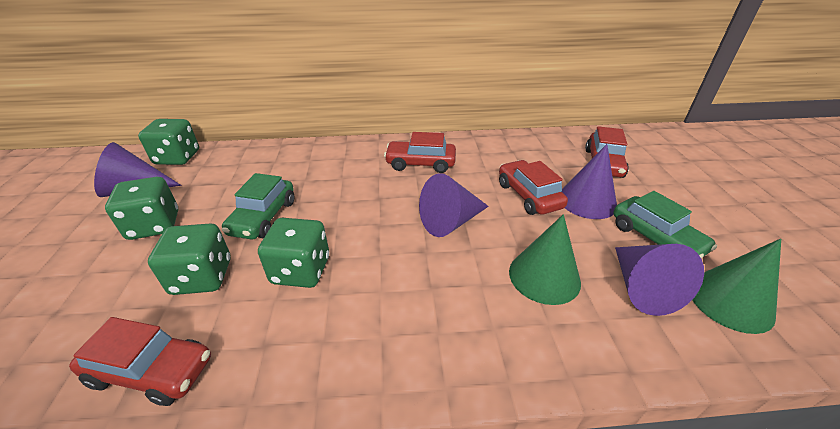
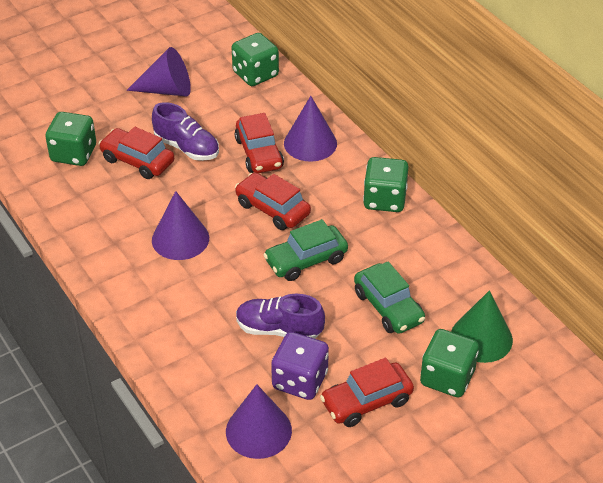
green cone: 2 -> 1
purple dice: 0 -> 1
purple shoe: 0 -> 2

